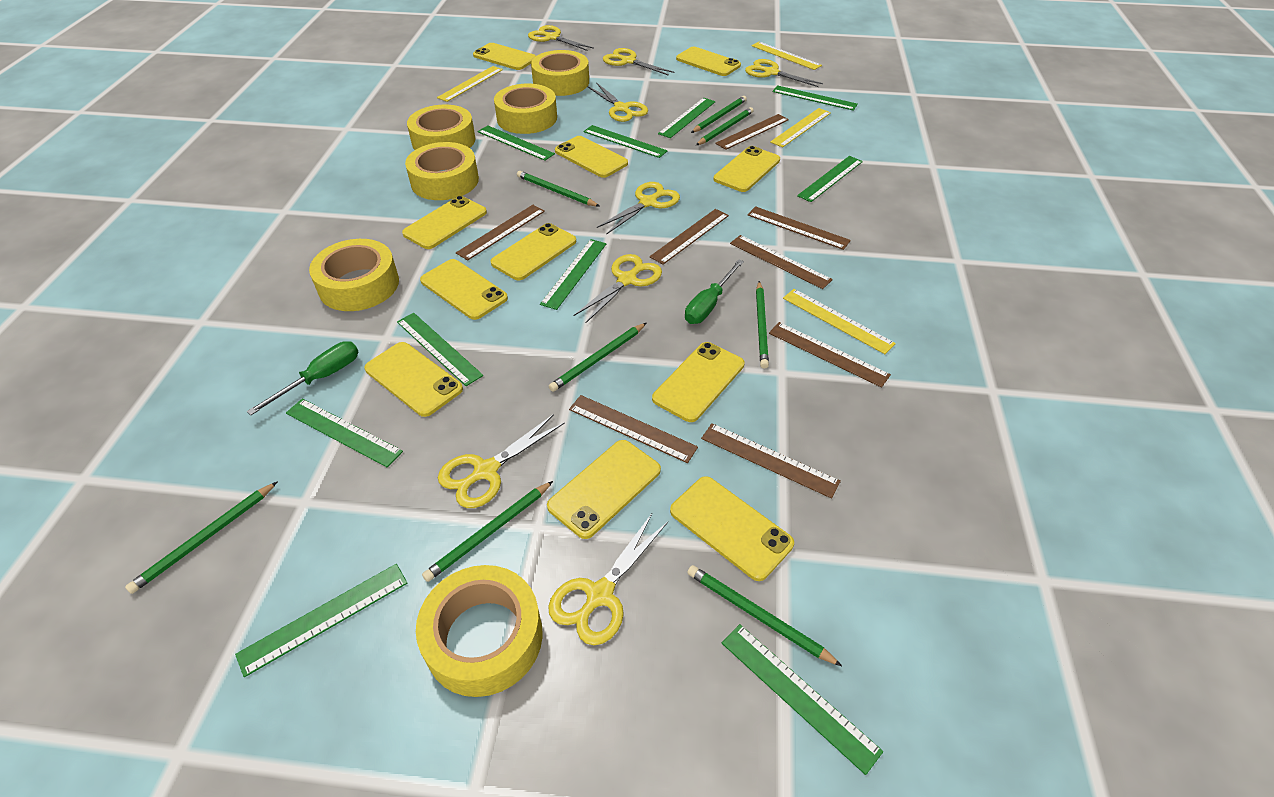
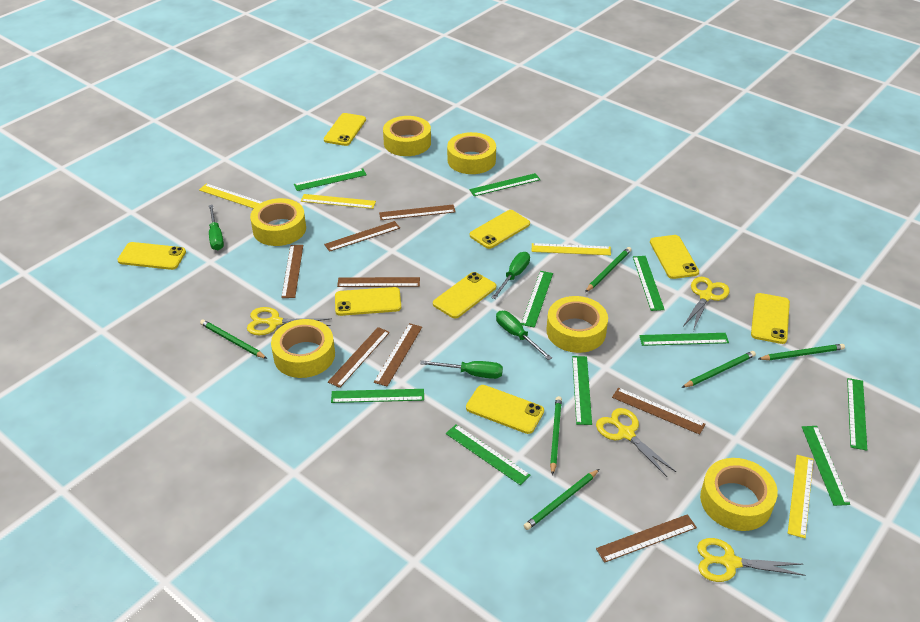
green pencil: 8 -> 6
green screwdriver: 2 -> 4
yellow phone: 11 -> 8
yellow scissors: 8 -> 4

